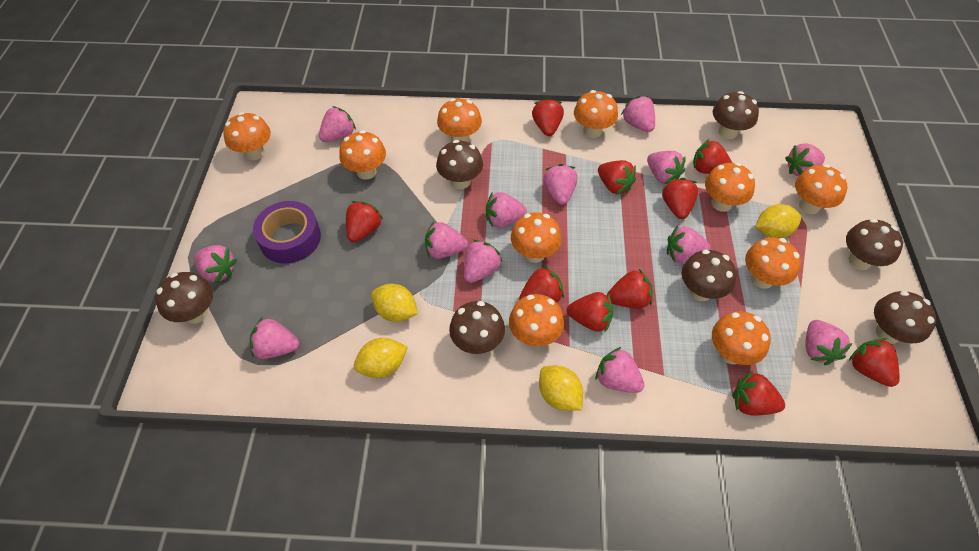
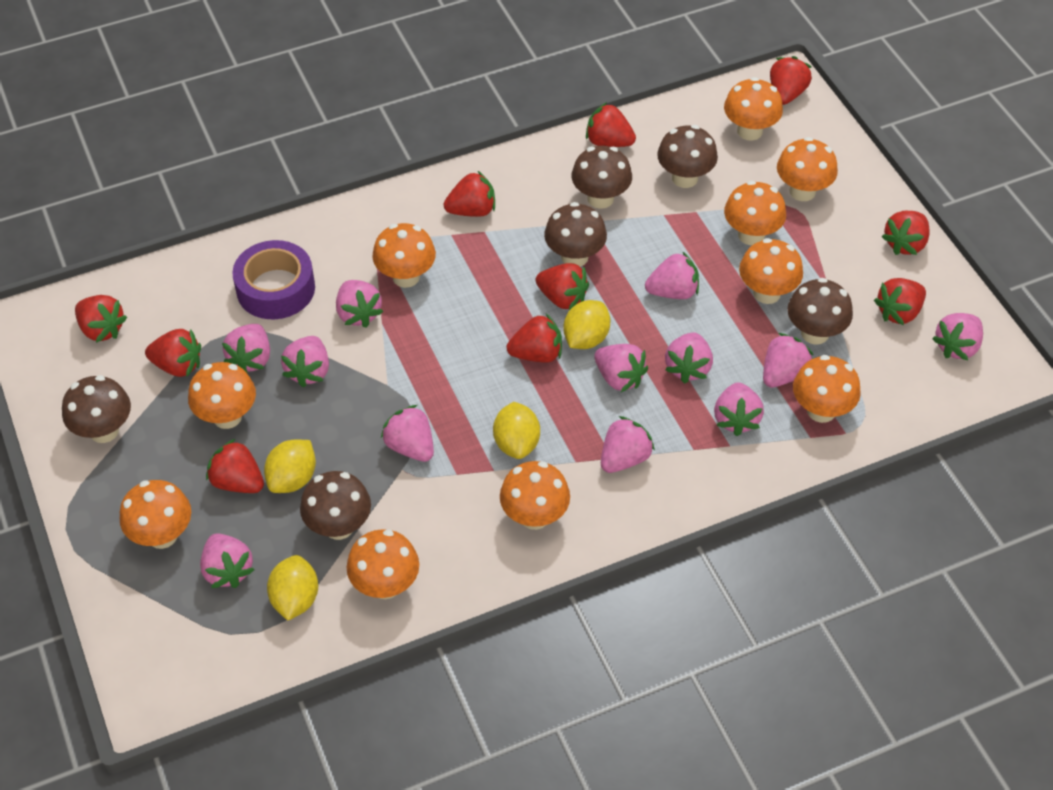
brown mushroom: 7 -> 6
pink strawberry: 13 -> 12

